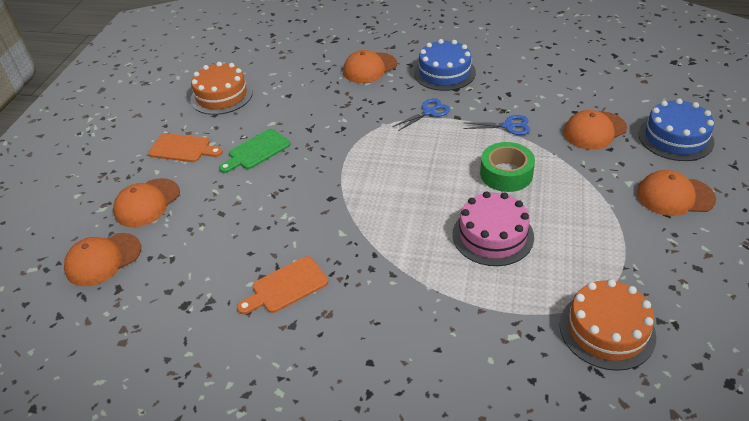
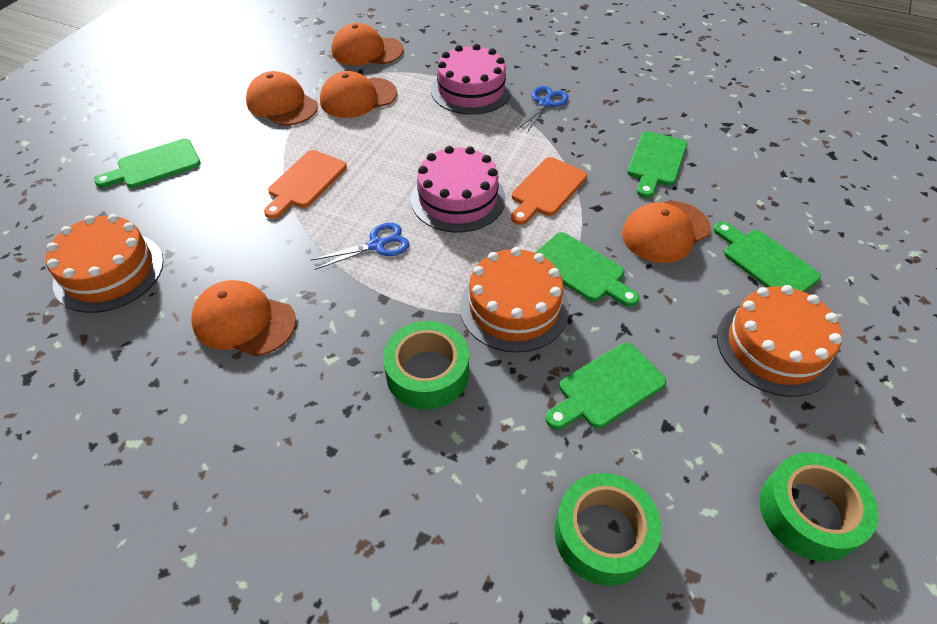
blue cake: 2 -> 0
green cutting board: 1 -> 5
green tape: 1 -> 3
orange cake: 2 -> 3
pink cake: 1 -> 2

